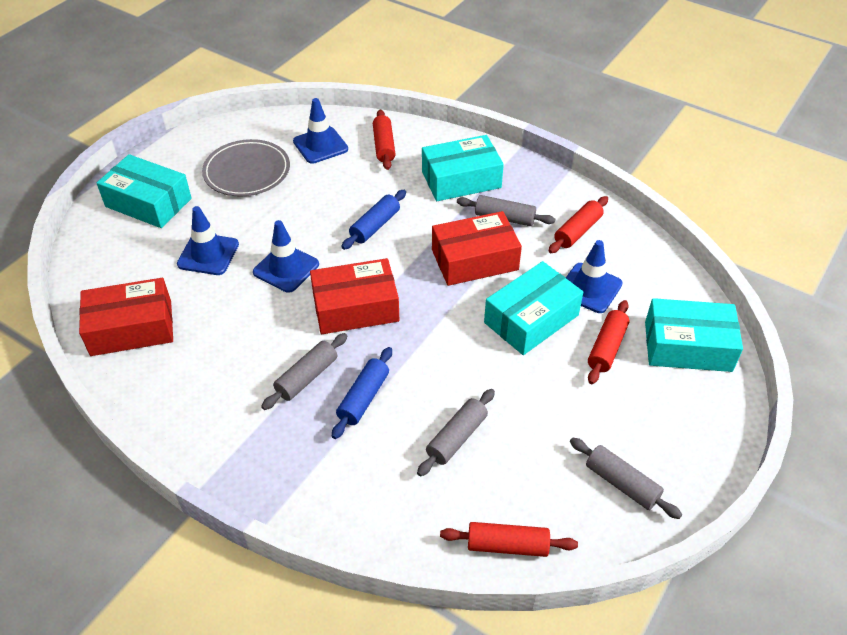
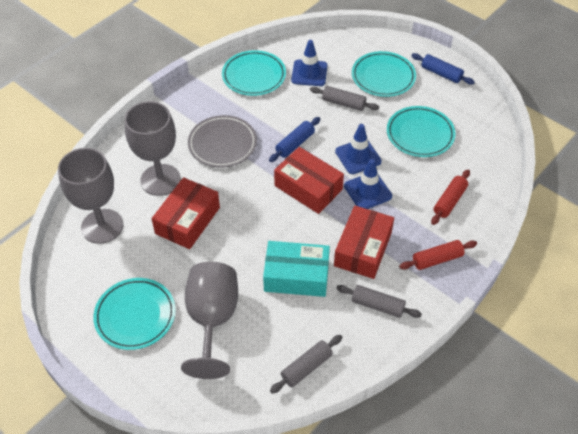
blue traffic cone: 4 -> 3
grey goblet: 0 -> 3
grey rolling pin: 4 -> 3
red rolling pin: 4 -> 2
turquoise box: 4 -> 1
turquoise plate: 0 -> 4

